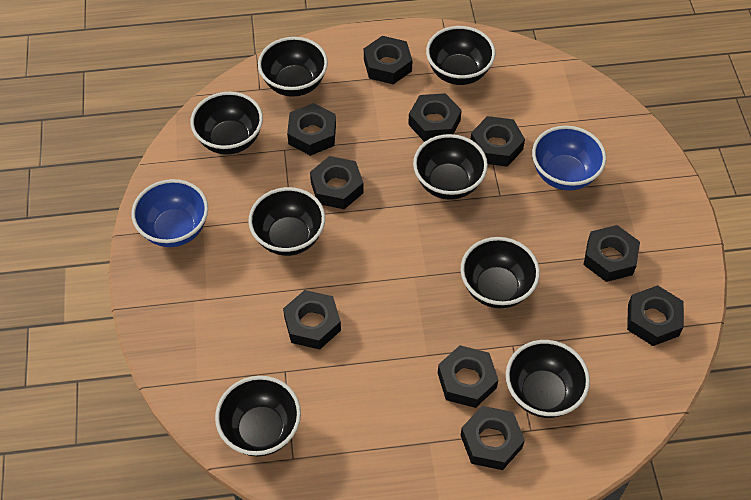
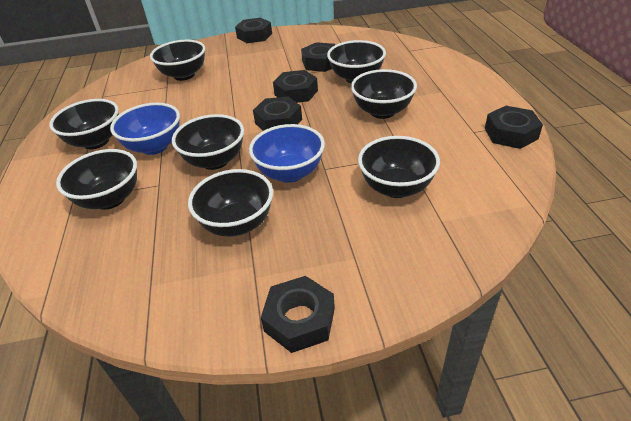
black nut: 10 -> 6

